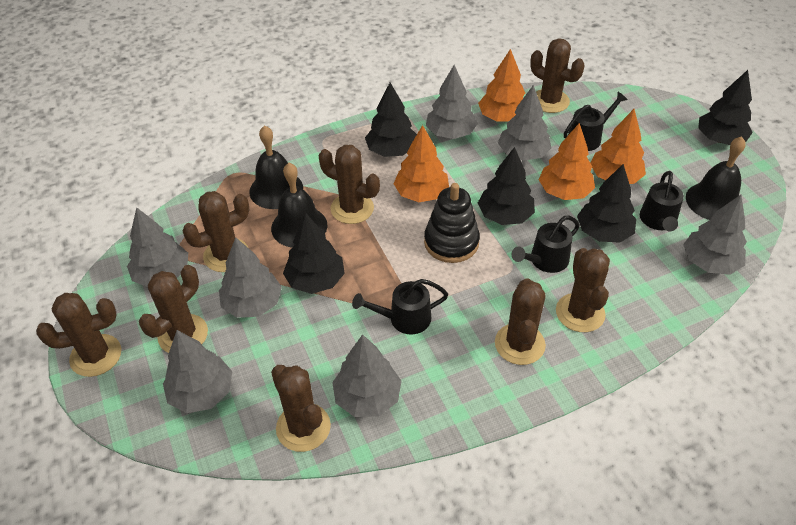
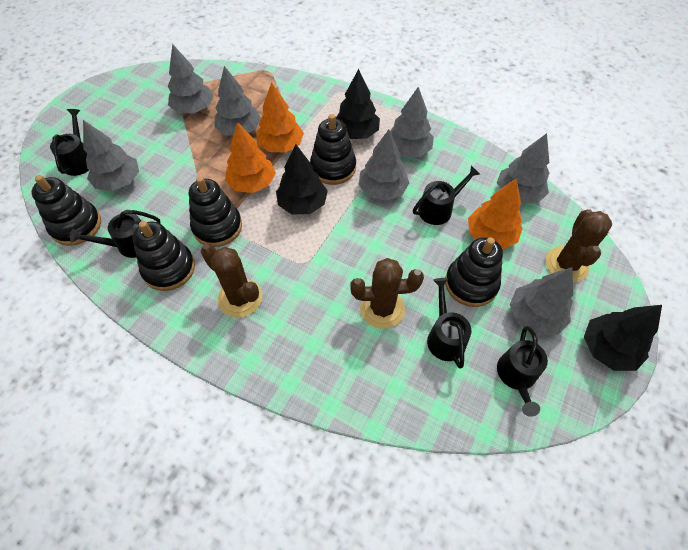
black bell: 3 -> 0
black stacking toy: 1 -> 5
black tree: 5 -> 3
black watering can: 4 -> 5
brown cactus: 8 -> 3
orange tree: 4 -> 3

